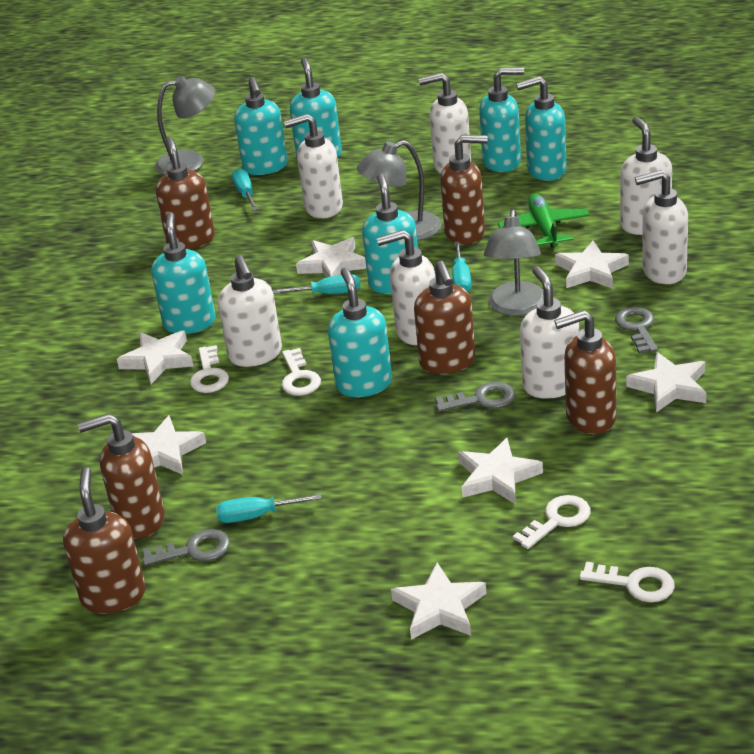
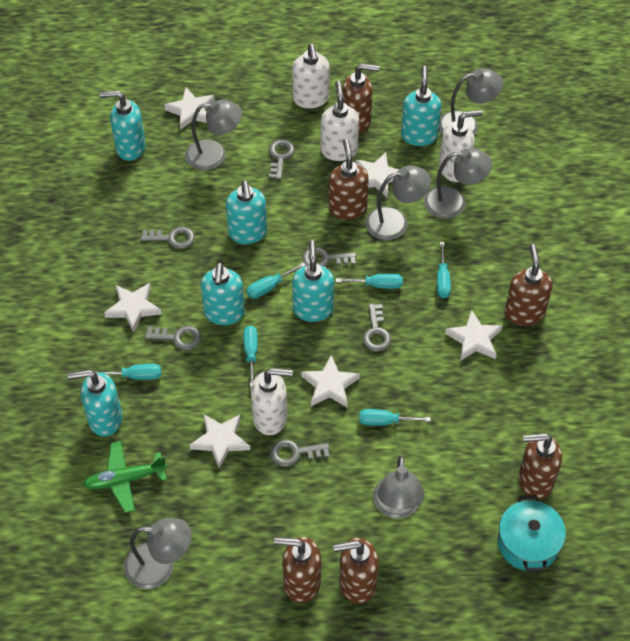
grey key: 3 -> 6
grey lamp: 3 -> 6
turquoise pot: 0 -> 1
turquoise screwdriver: 4 -> 6
turquoise soap dispenser: 7 -> 6
white key: 4 -> 0
white soap dispenser: 7 -> 4
white star: 7 -> 6

